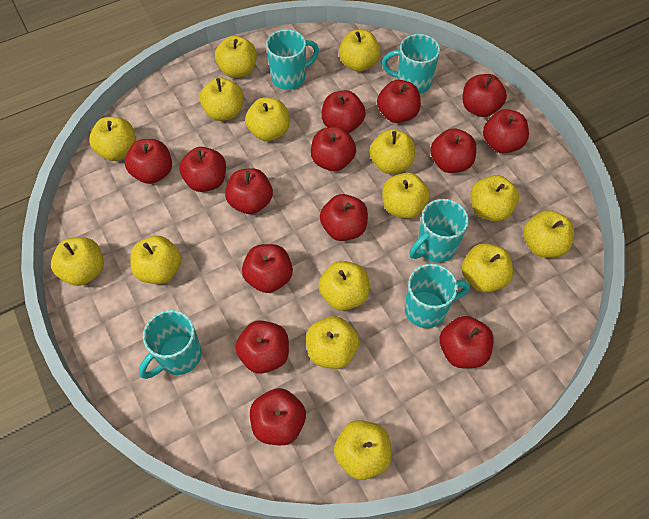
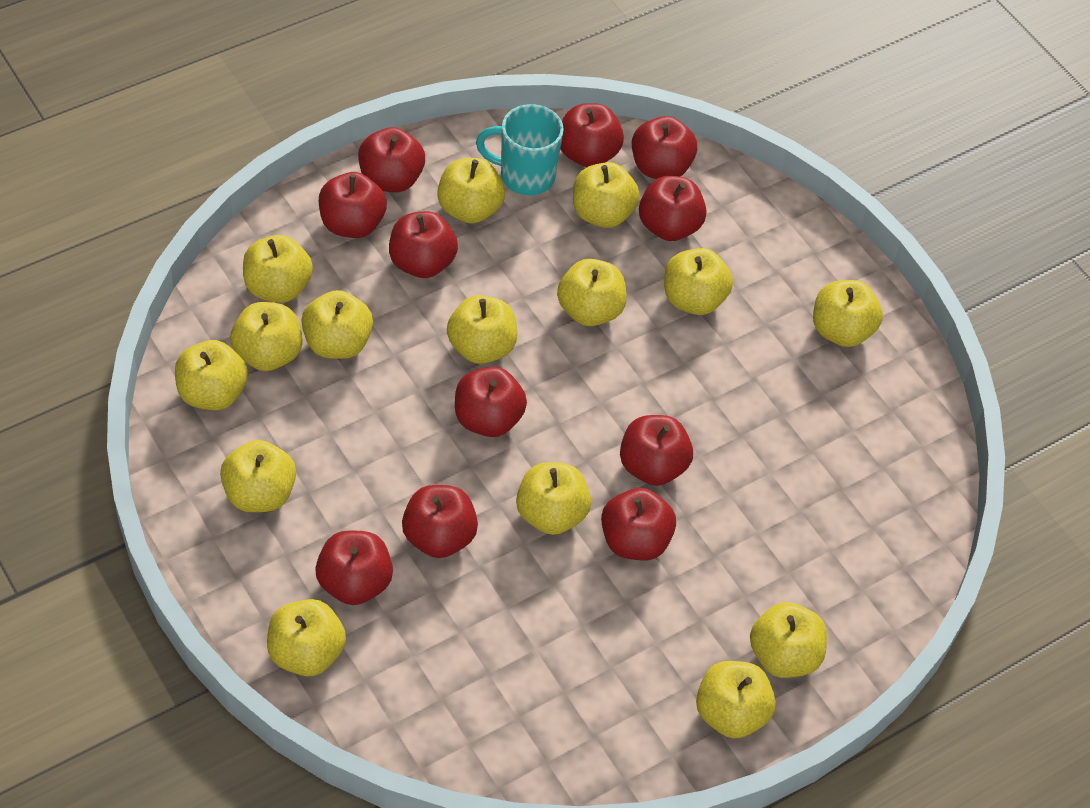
red apple: 14 -> 11
turquoise mug: 5 -> 1

